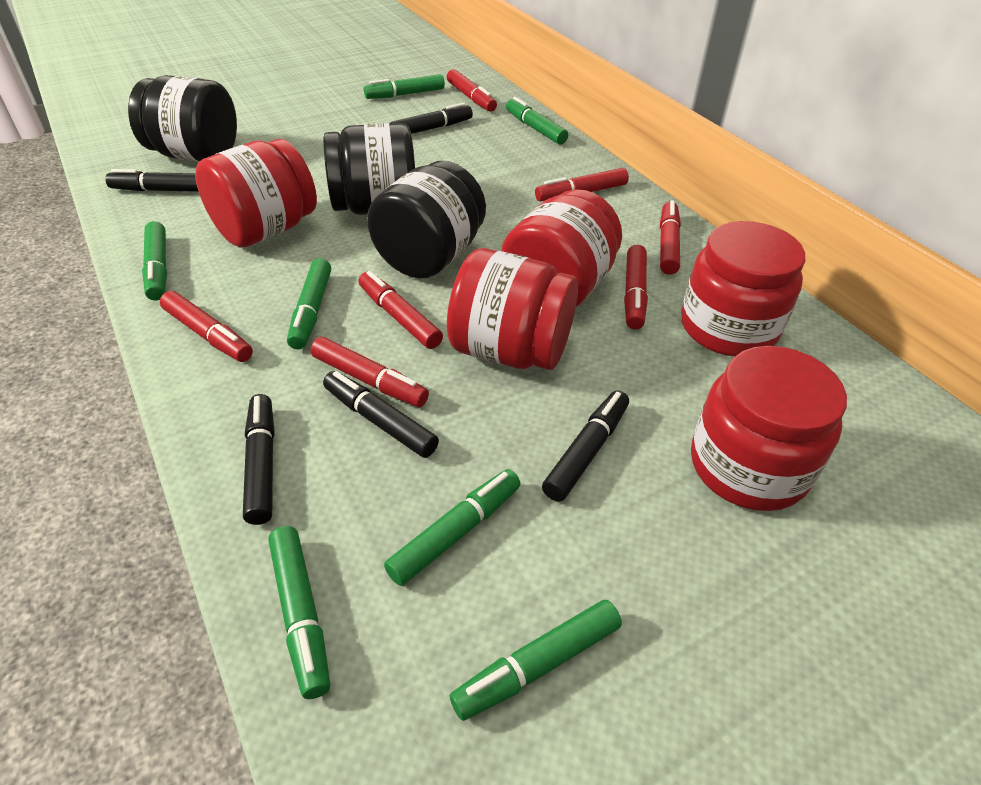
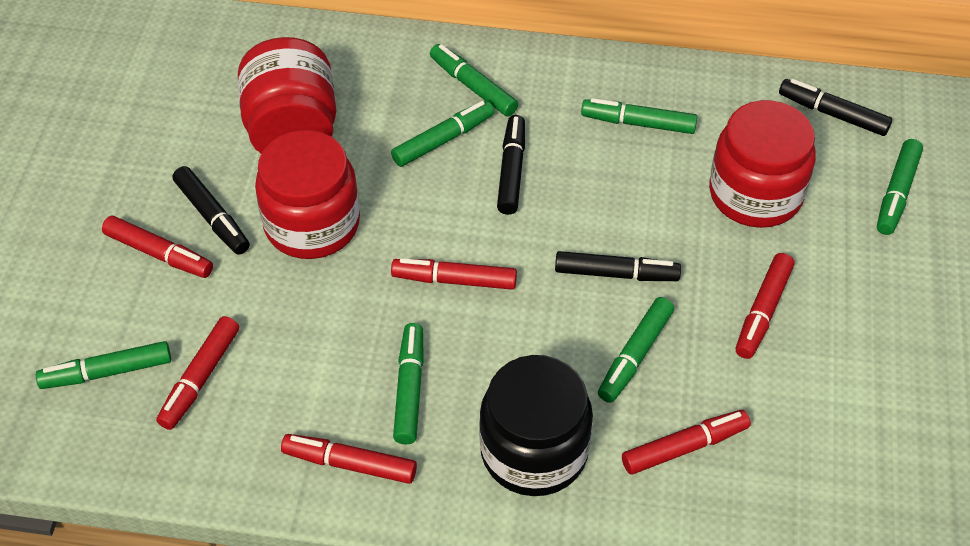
black jar: 3 -> 1
black marker: 5 -> 4
red jar: 5 -> 3
red marker: 7 -> 6

